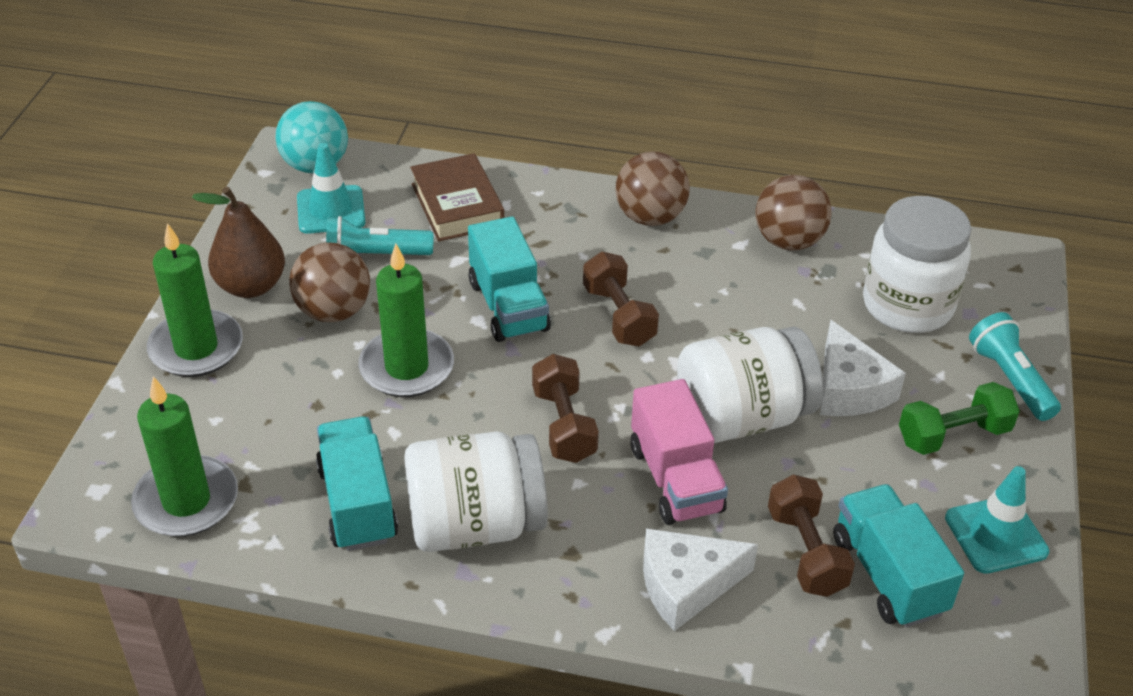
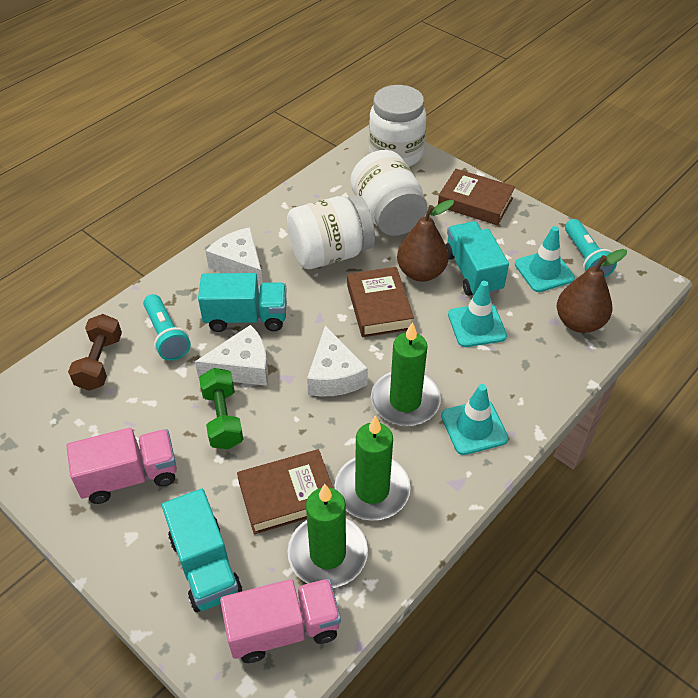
brown ball: 3 -> 0
brown book: 1 -> 3
brown dumbbell: 3 -> 1
brown pear: 1 -> 2
pink truck: 1 -> 2
turquoise ball: 1 -> 0
turquoise traffic cone: 2 -> 3
white cheese: 2 -> 3

